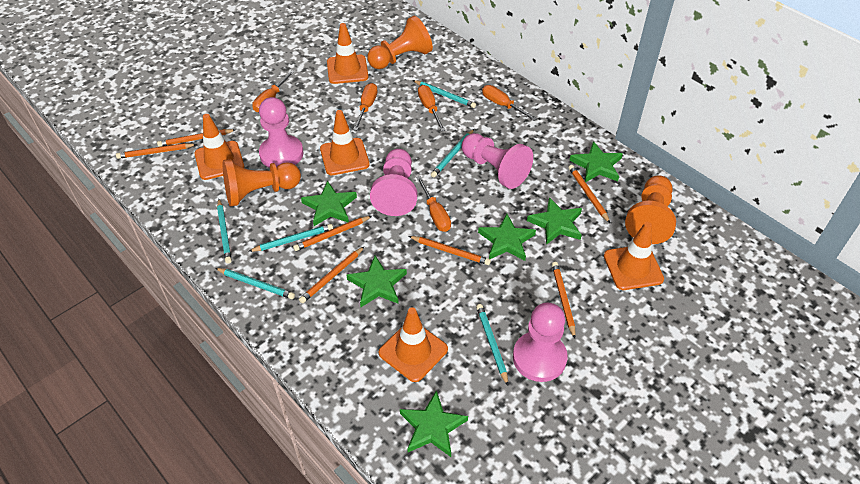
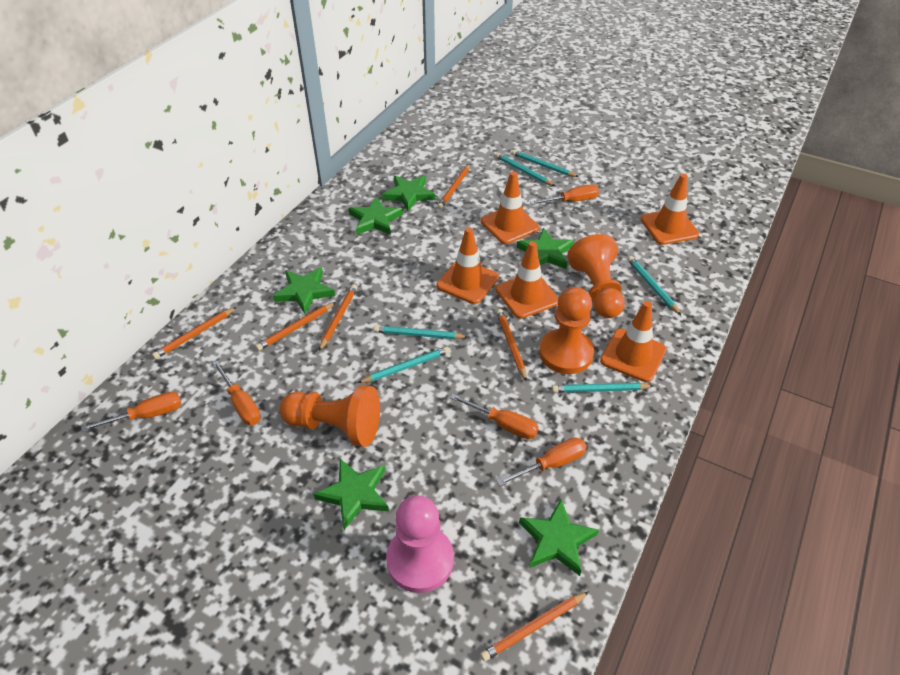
orange pencil: 7 -> 6
pink pawn: 4 -> 1

